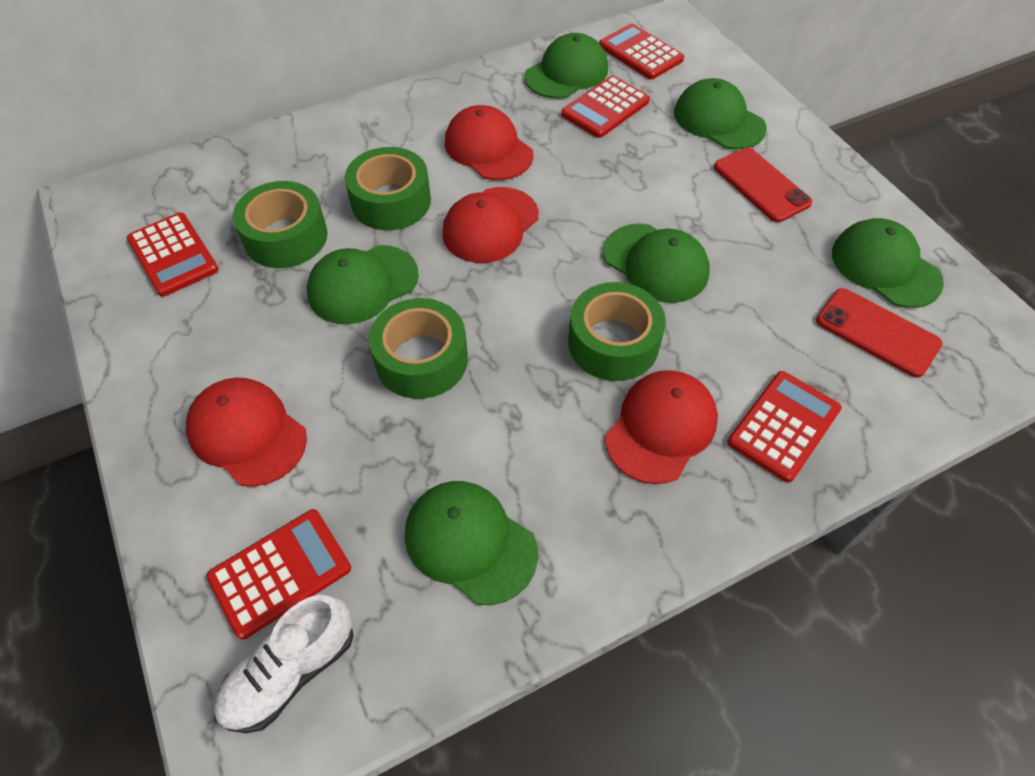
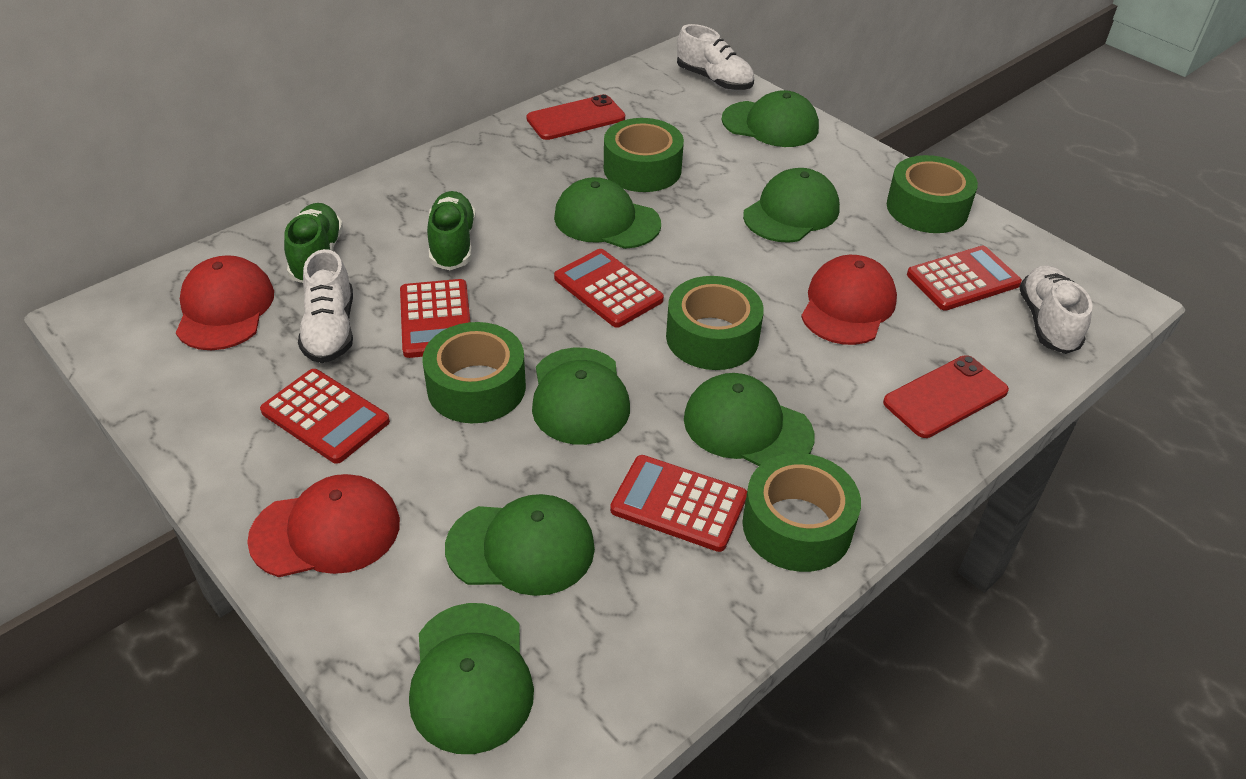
green cap: 6 -> 7
green shoe: 0 -> 2
green tape: 4 -> 5
red cap: 4 -> 3
white shoe: 1 -> 3

